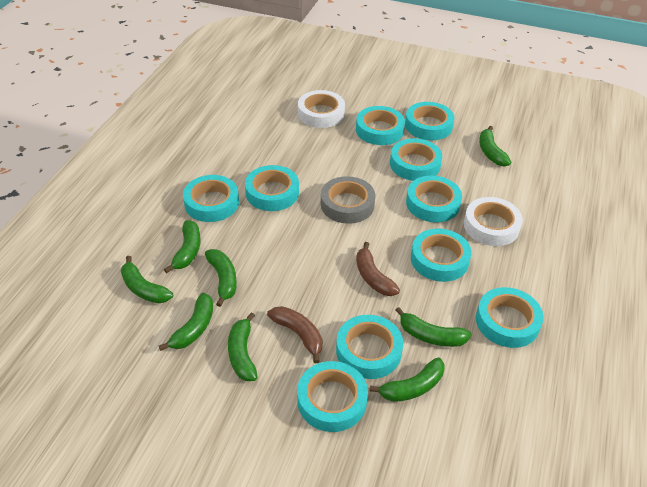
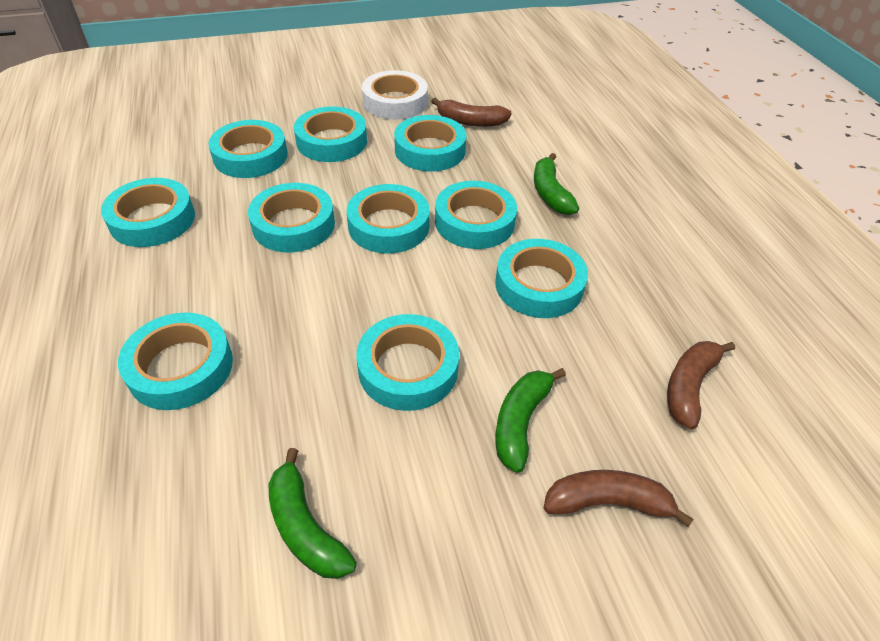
brown banana: 2 -> 3
green banana: 8 -> 3
grey tape: 1 -> 0
white tape: 2 -> 1

